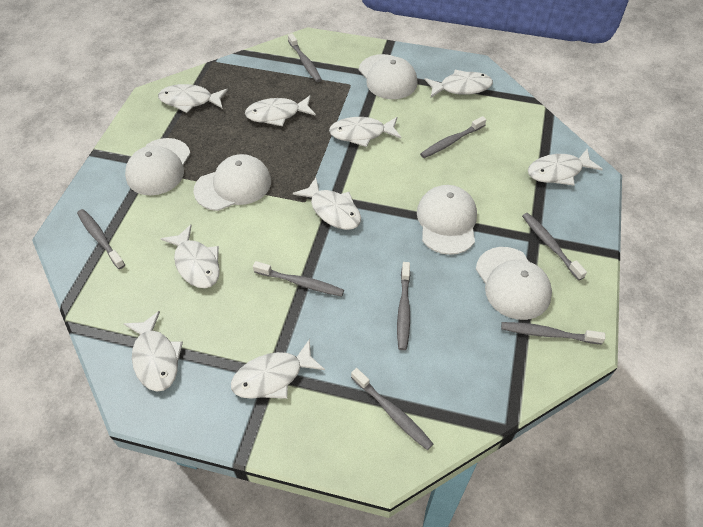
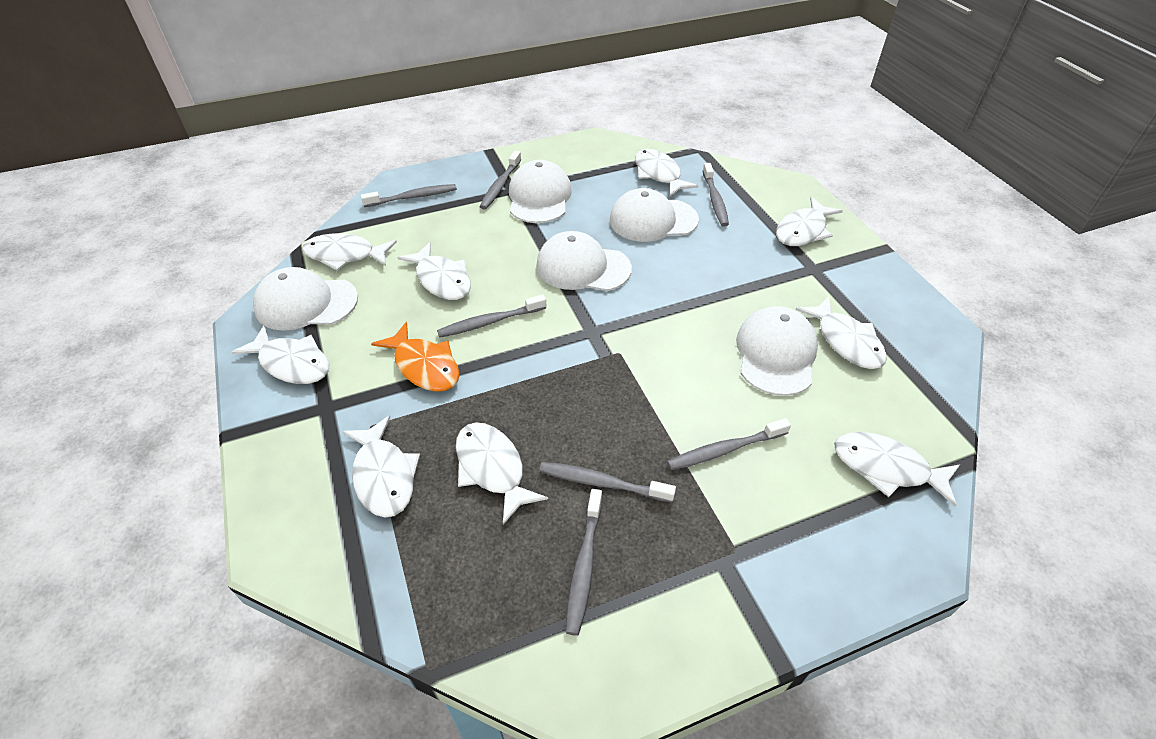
grey toothbrush: 8 -> 7
orange fish: 0 -> 1

